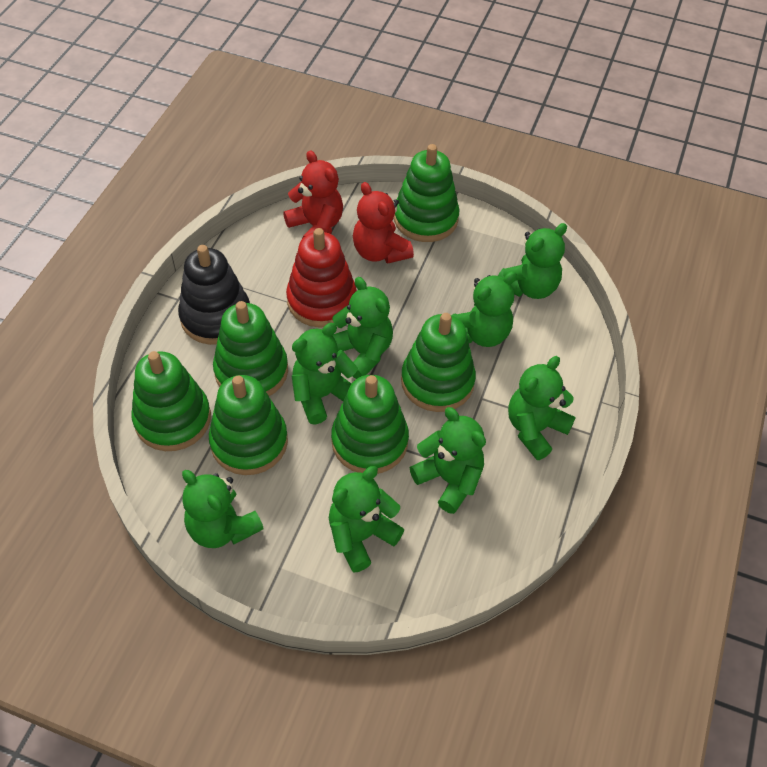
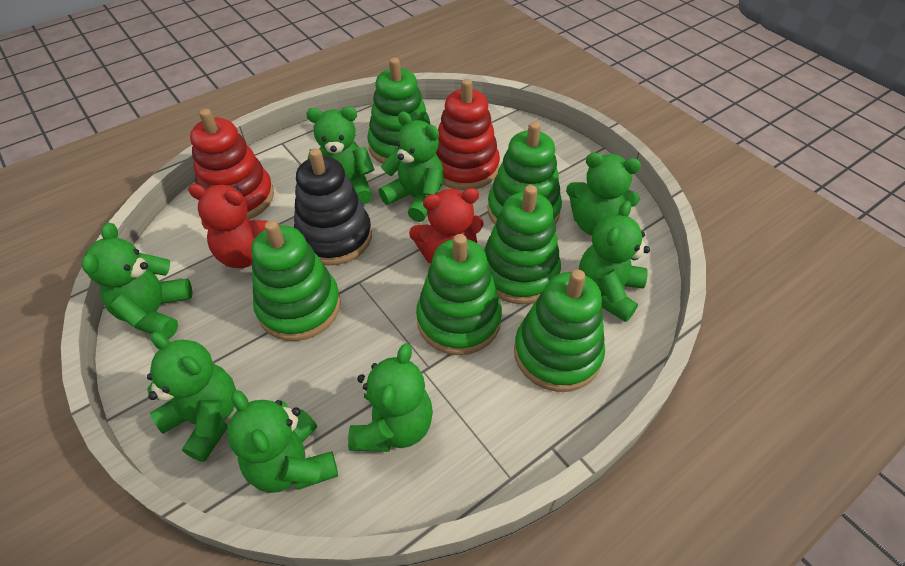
red stacking toy: 1 -> 2

